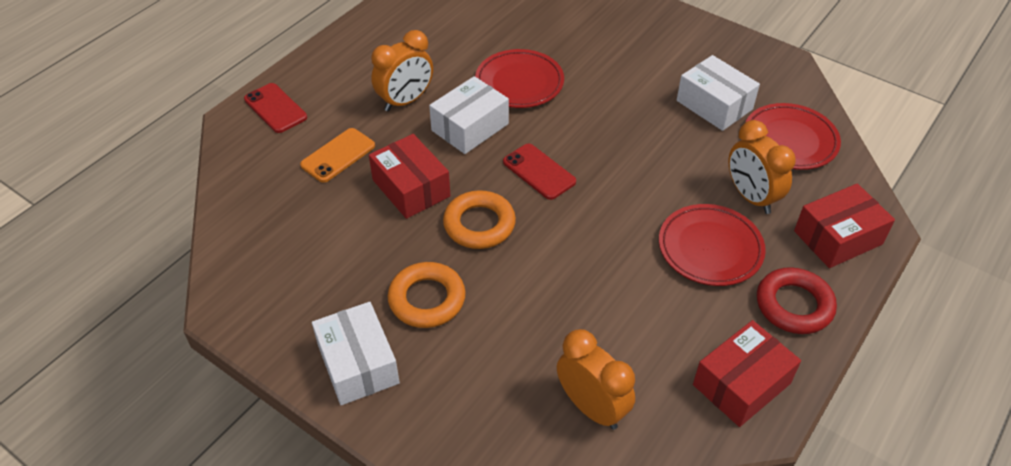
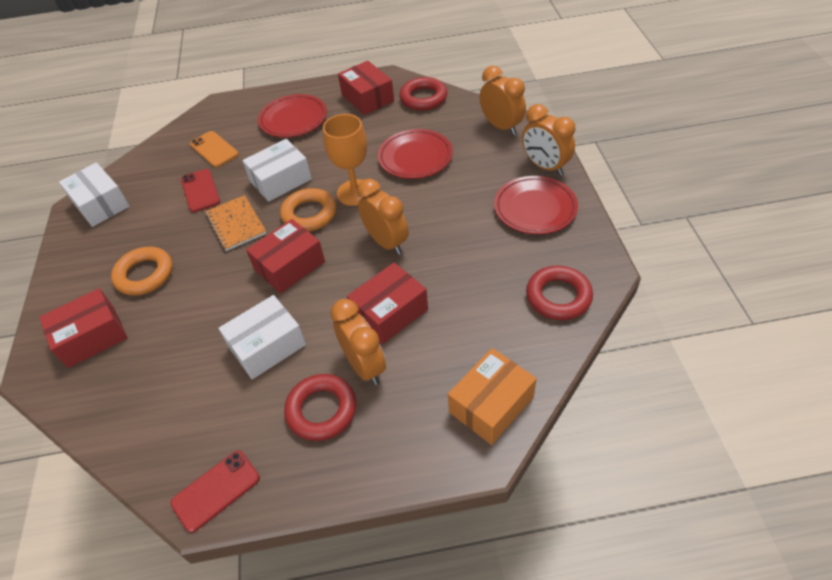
orange box: 0 -> 1
orange clock: 3 -> 4
orange goblet: 0 -> 1
orange notebook: 0 -> 1
red box: 3 -> 4
red ring: 1 -> 3

